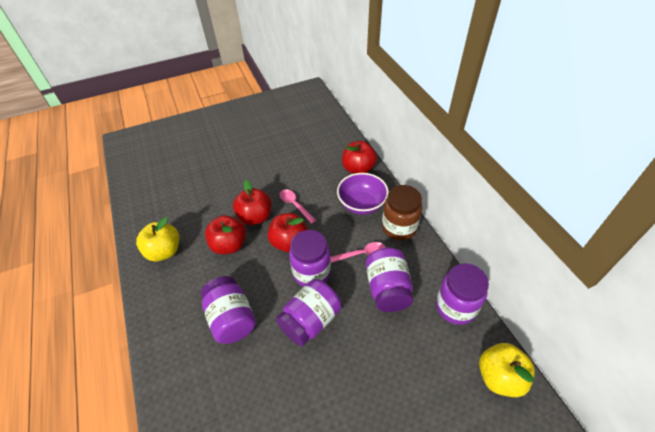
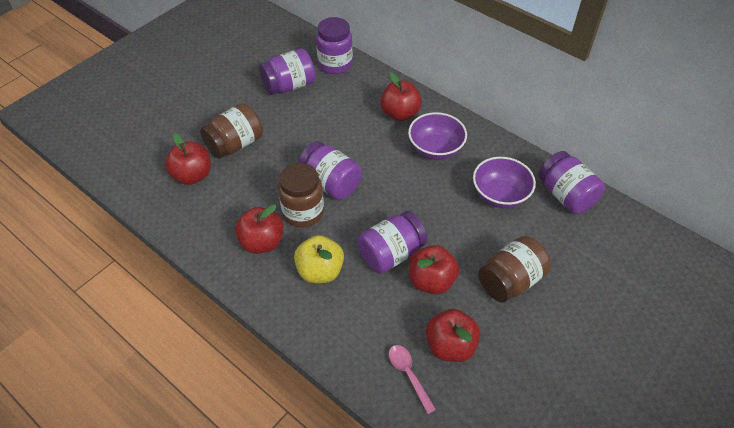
brown jar: 1 -> 3
pink spoon: 2 -> 1
purple bowl: 1 -> 2
red apple: 4 -> 5
yellow apple: 2 -> 1

